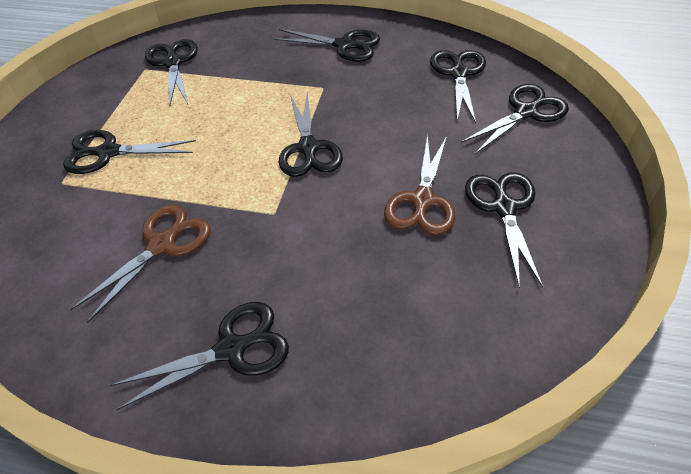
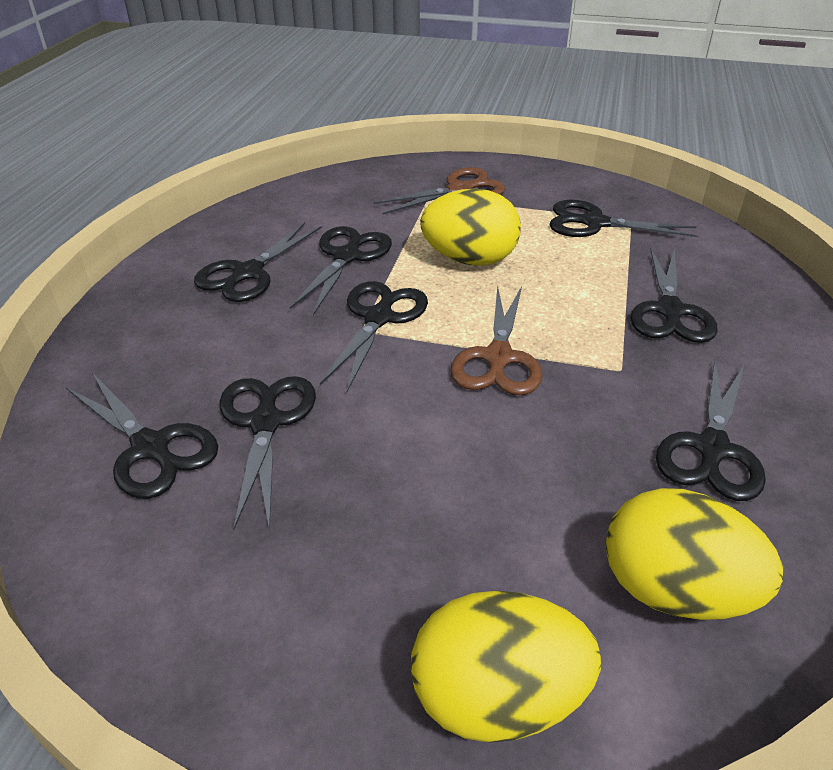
yellow egg: 0 -> 3

